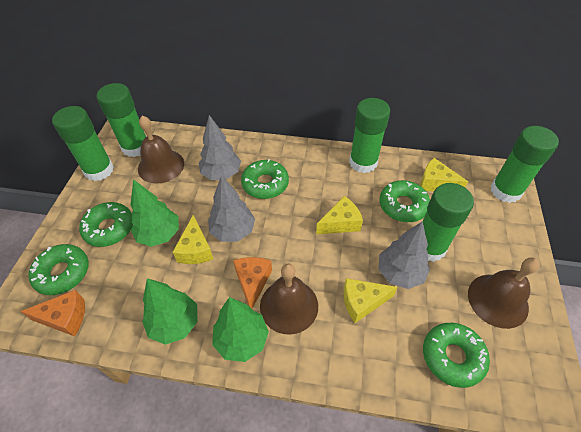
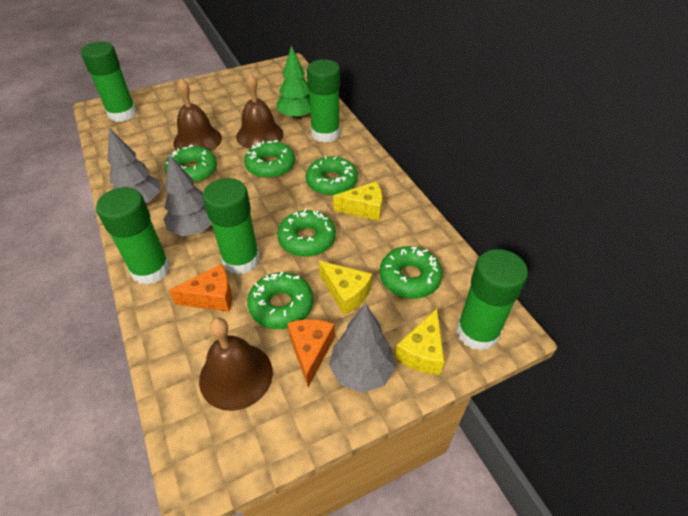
green donut: 5 -> 6
green tree: 3 -> 1
yellow cheese: 4 -> 3

